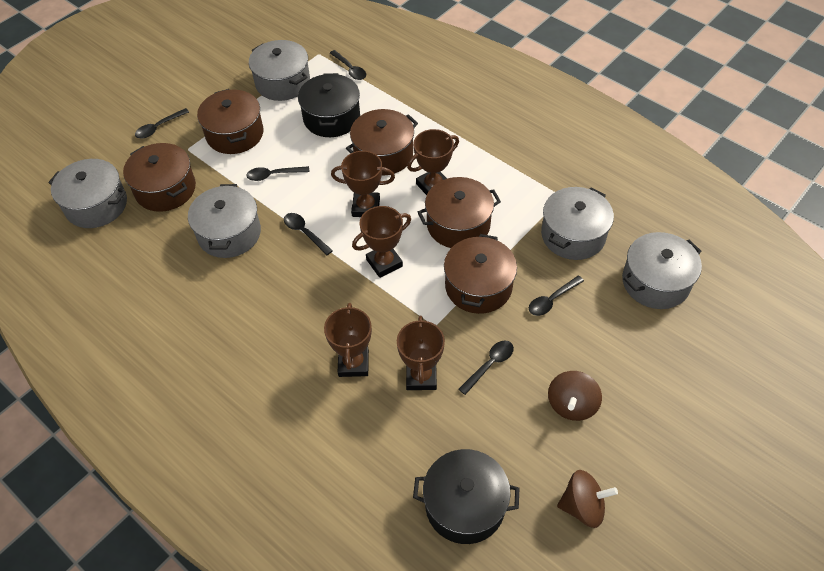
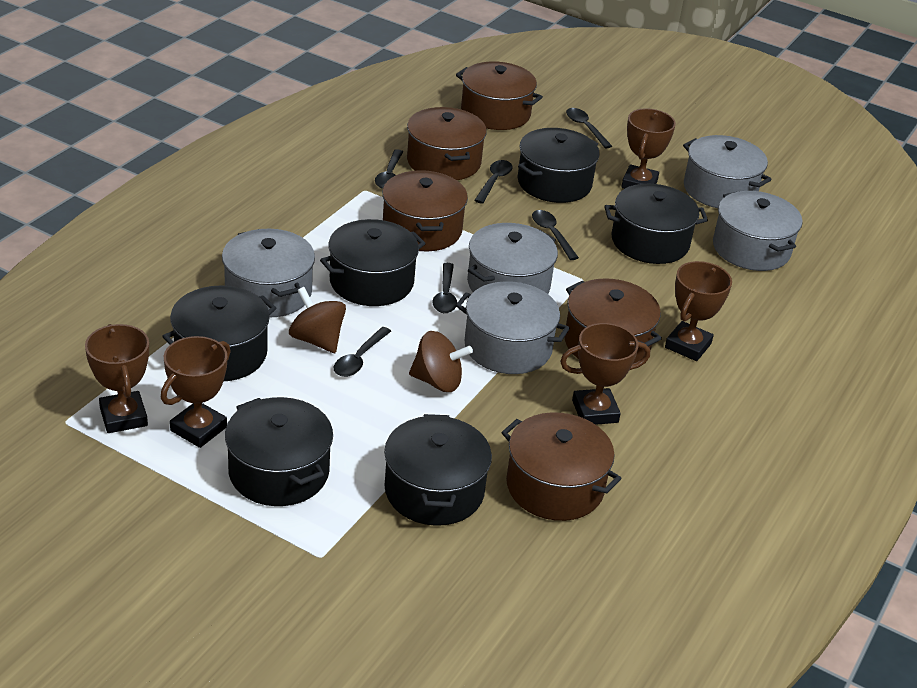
black pot: 2 -> 6

